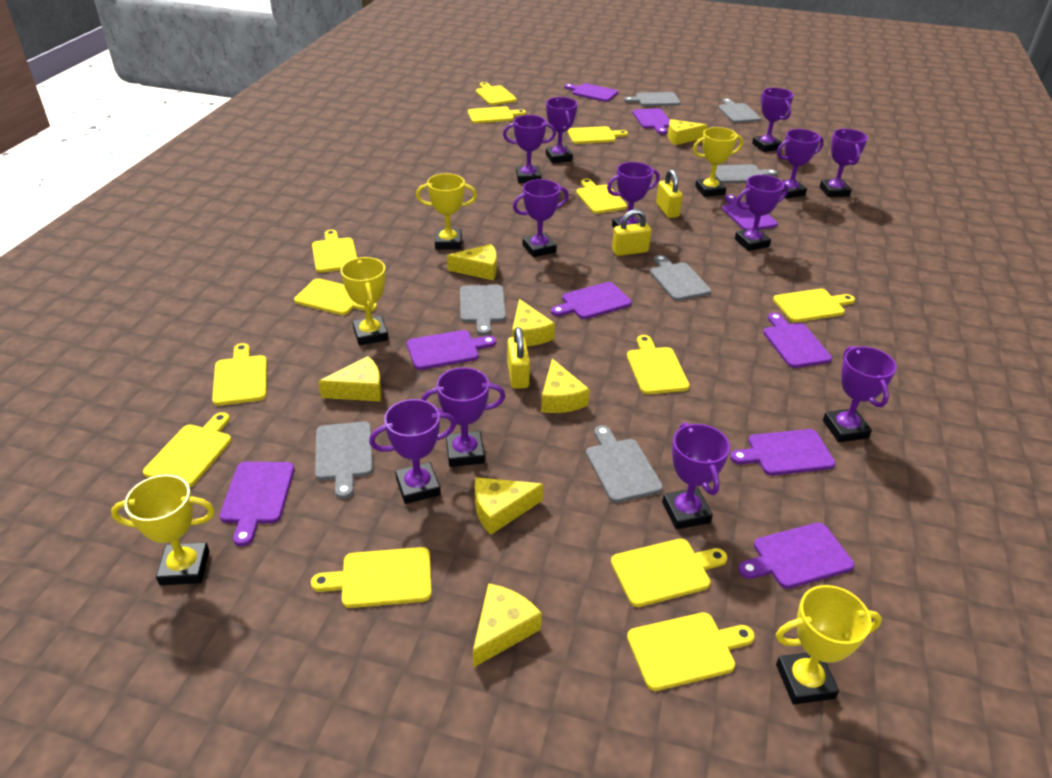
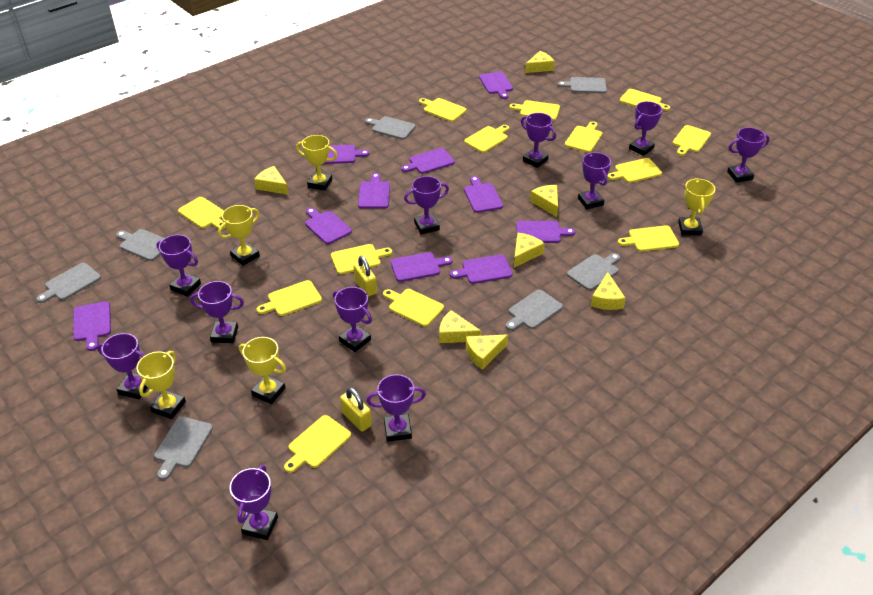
purple cutting board: 9 -> 10
purple trophy: 12 -> 11
yellow padlock: 3 -> 2

